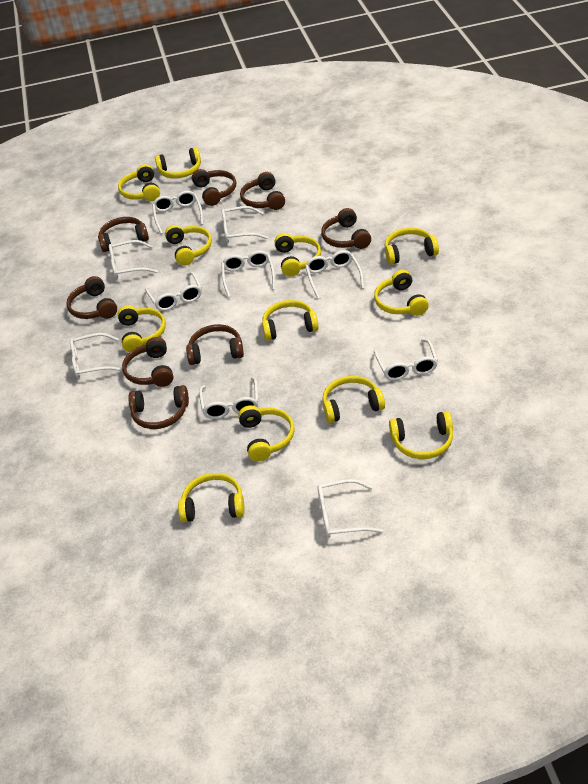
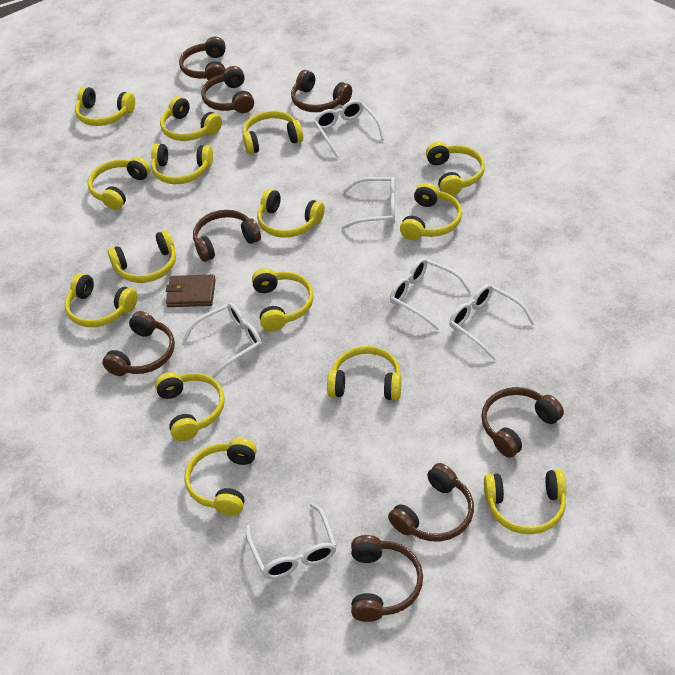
brown wallet: 0 -> 1
white glasses: 10 -> 6
yellow headphones: 12 -> 15

